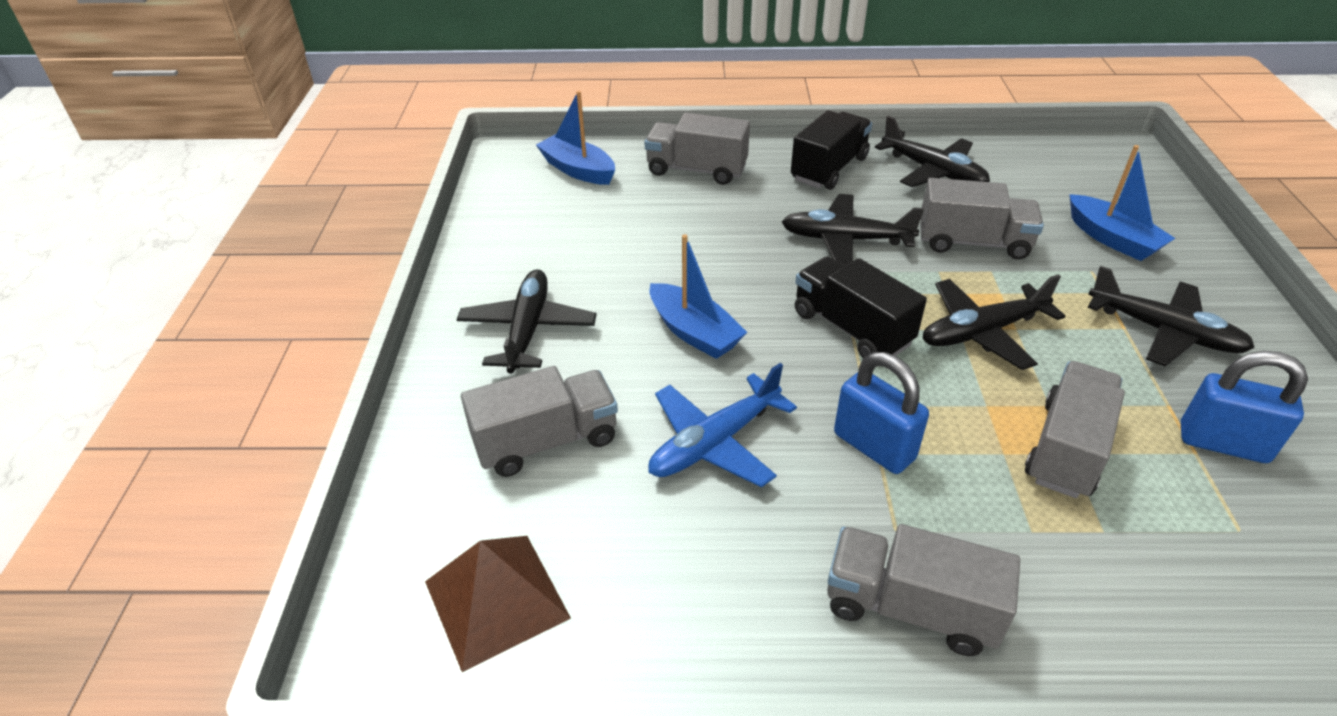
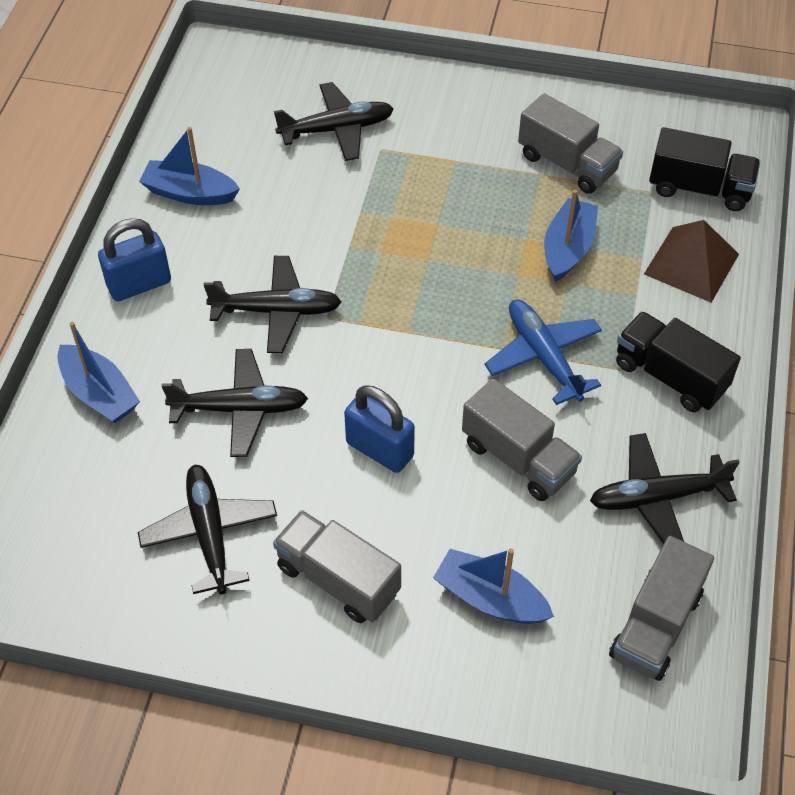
blue boat: 3 -> 4
grey truck: 5 -> 4

